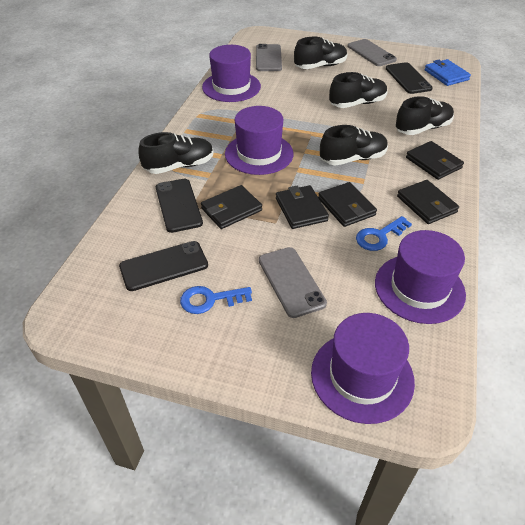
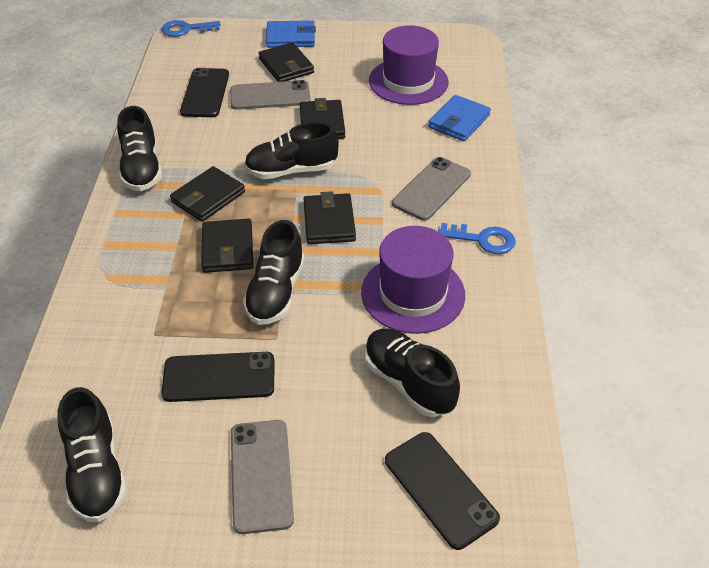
blue wallet: 1 -> 2
purple hat: 4 -> 2

